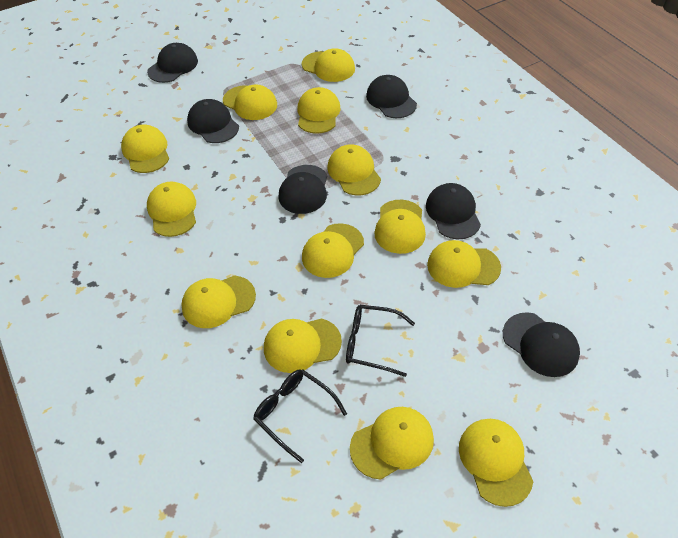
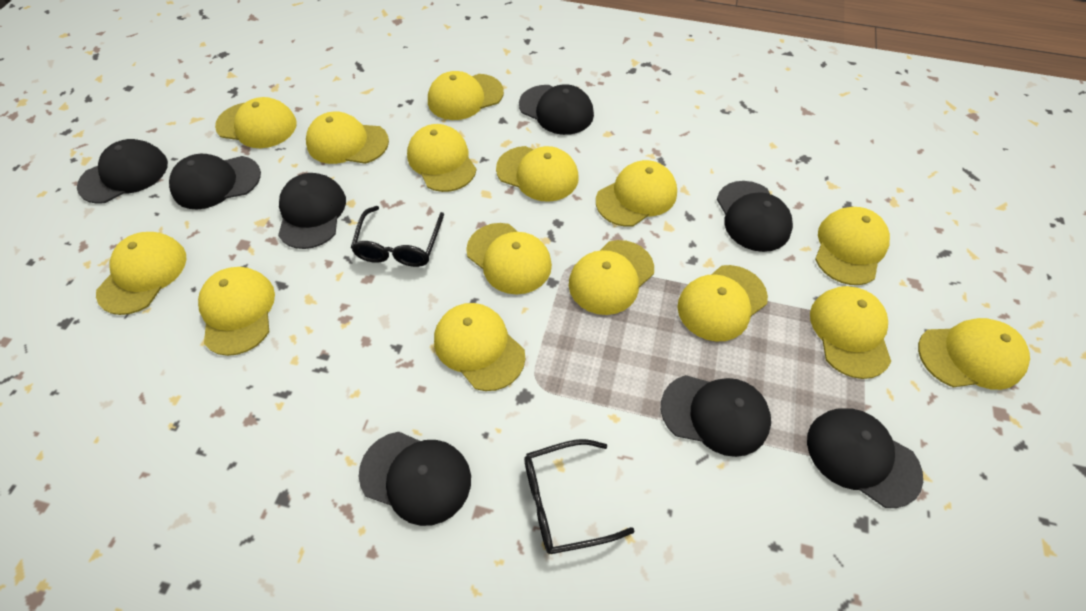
black cap: 6 -> 8
yellow cap: 13 -> 15

